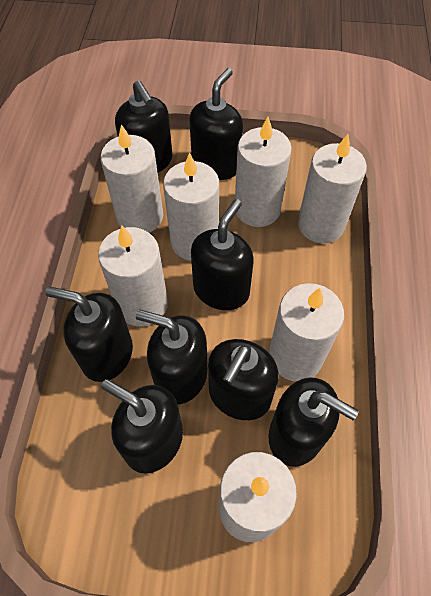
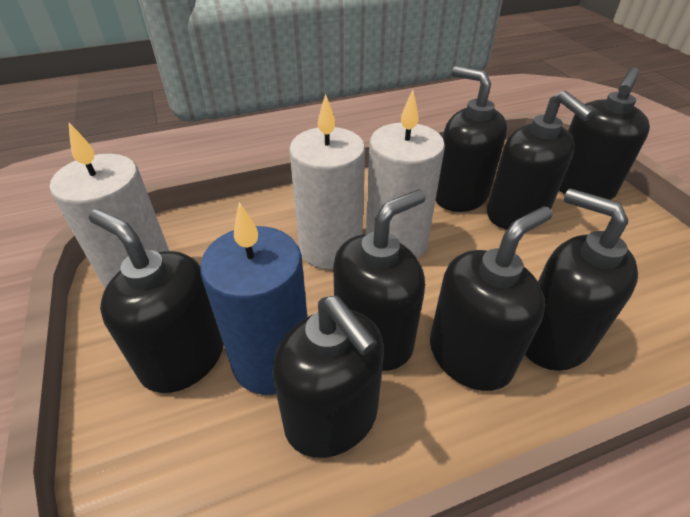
blue candle: 0 -> 1
white candle: 7 -> 3

